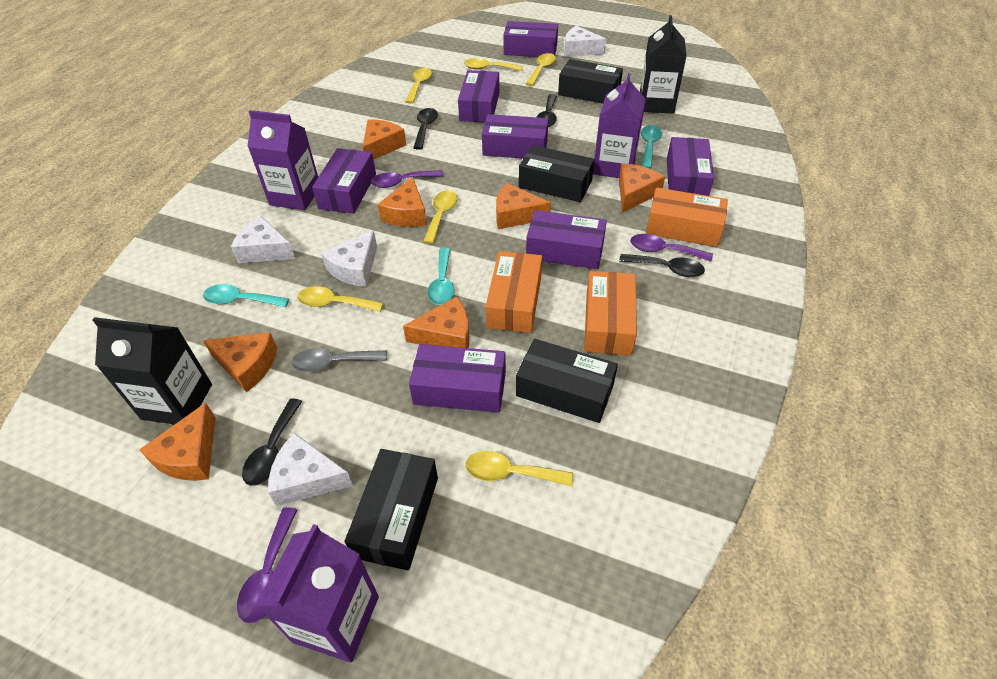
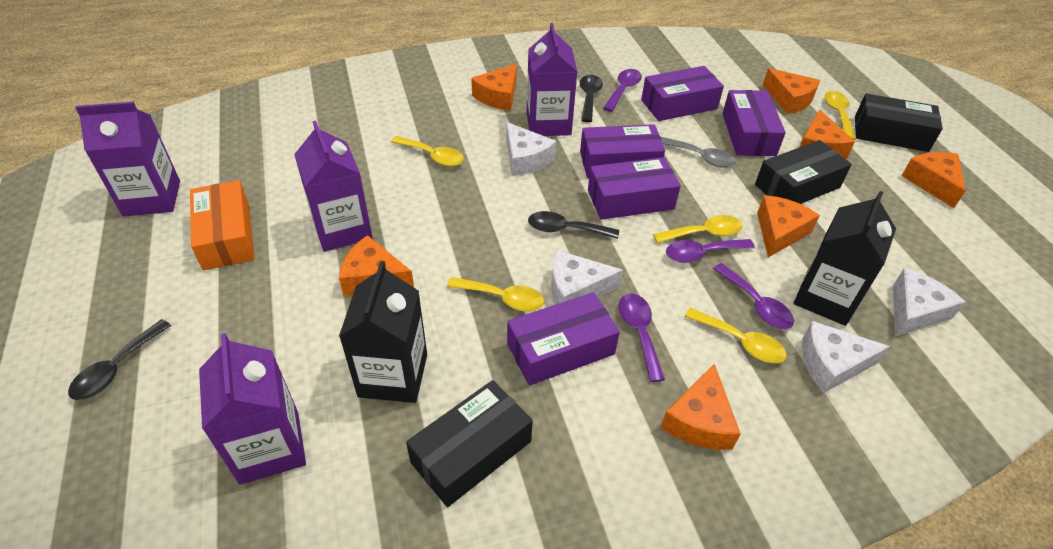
black box: 4 -> 3
black spoon: 4 -> 3
orange box: 3 -> 1
purple box: 7 -> 5
purple carton: 3 -> 4
purple spoon: 3 -> 4
turquoise spoon: 3 -> 0
yellow spoon: 6 -> 5

